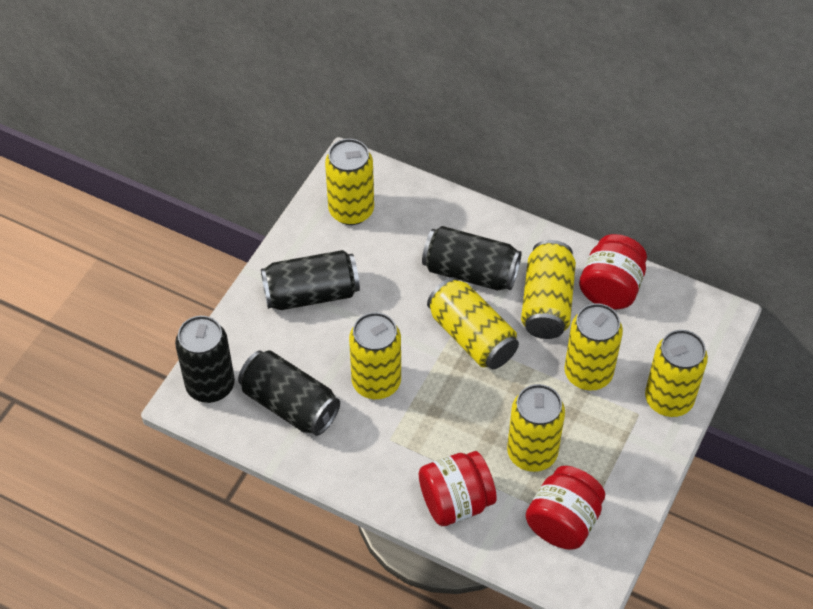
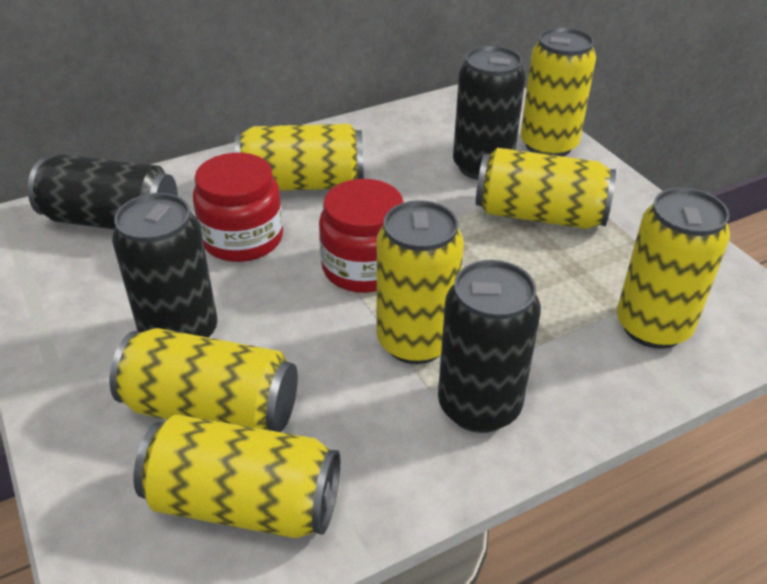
red jar: 3 -> 2

